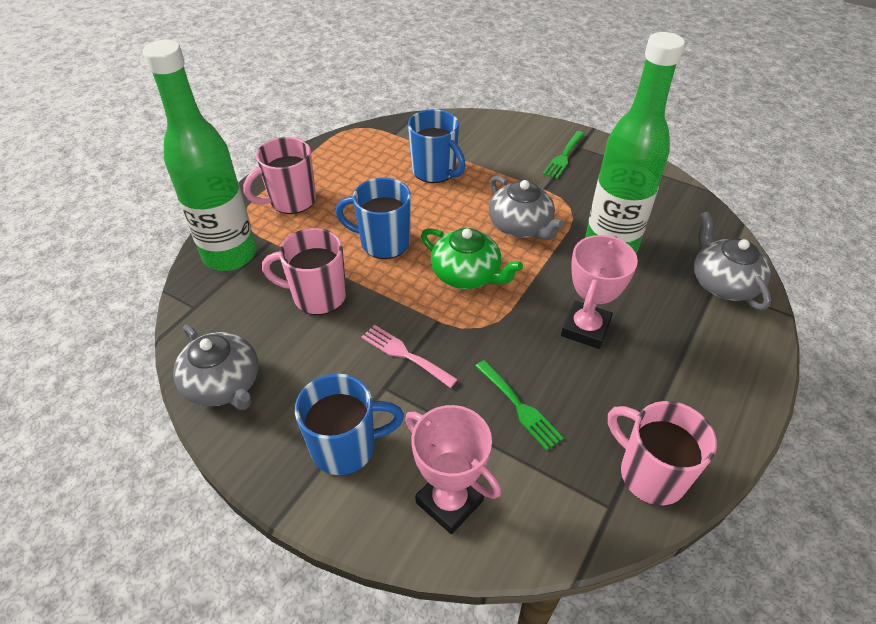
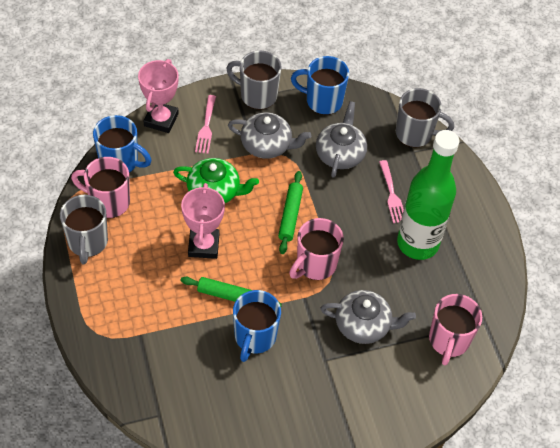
green bottle: 2 -> 1
green fork: 2 -> 0
green rolling pin: 0 -> 2
grey mug: 0 -> 3
pink fork: 1 -> 2

